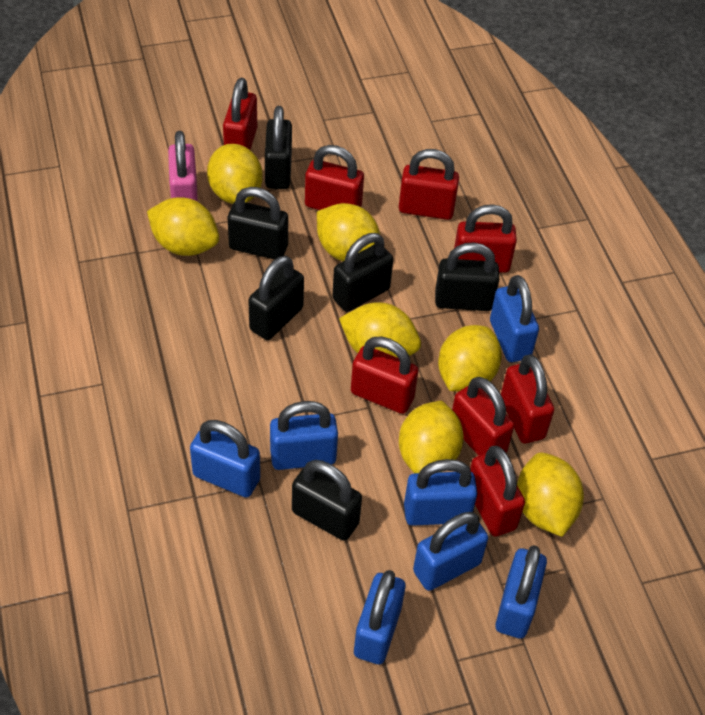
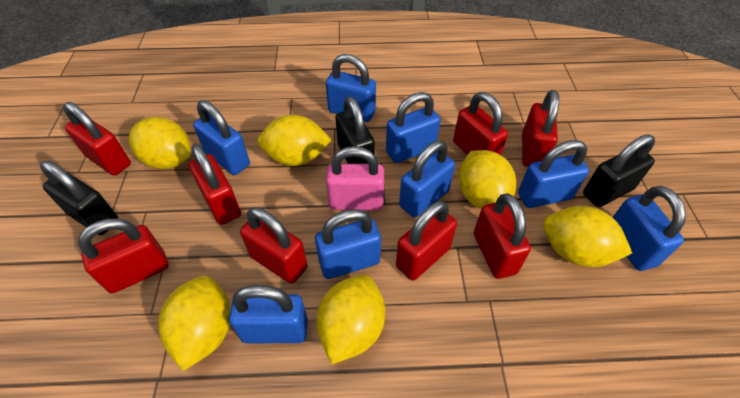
black padlock: 6 -> 3
blue padlock: 7 -> 8
yellow lemon: 7 -> 6

